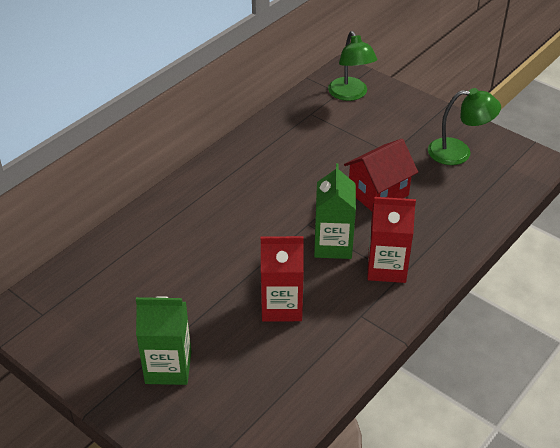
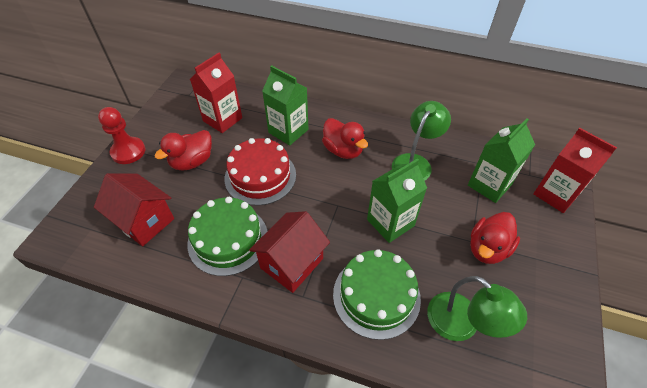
green cake: 0 -> 2
green carton: 2 -> 3
red cake: 0 -> 1
red duck: 0 -> 3
red house: 1 -> 2
red pawn: 0 -> 1

